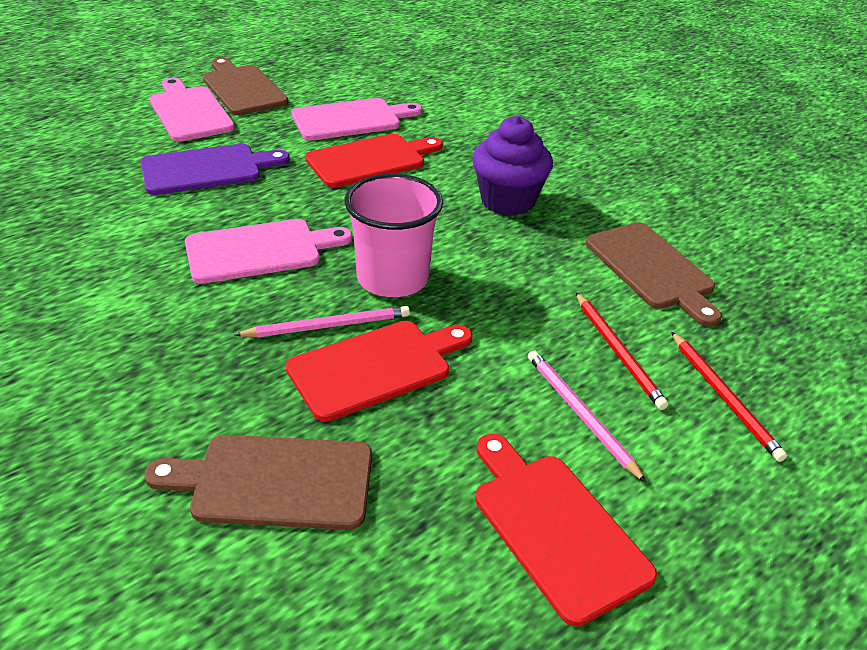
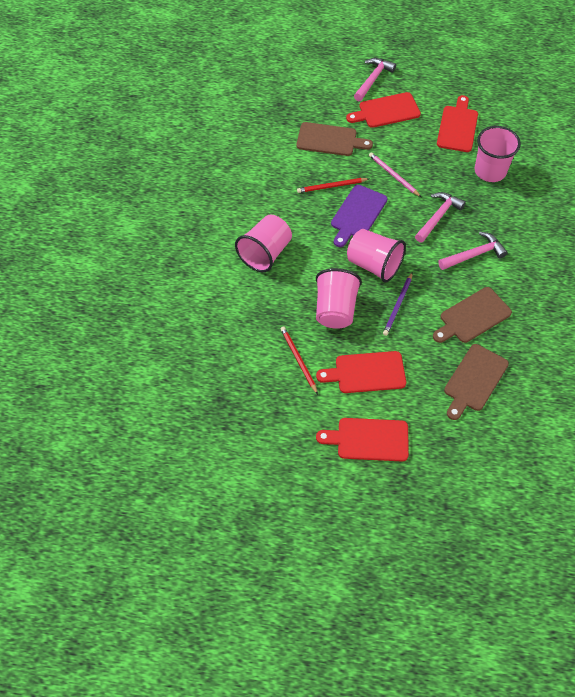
pink cup: 1 -> 4
pink cutting board: 3 -> 0
pink hammer: 0 -> 3
pink pencil: 2 -> 1
purple cupcake: 1 -> 0
purple pencil: 0 -> 1
red cutting board: 3 -> 4

